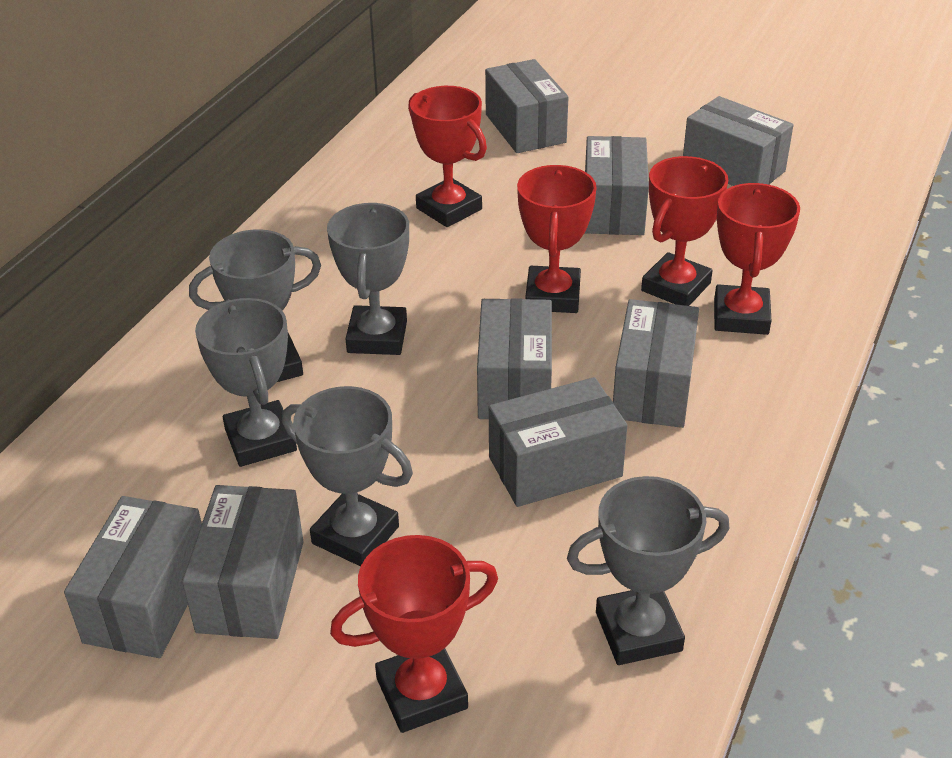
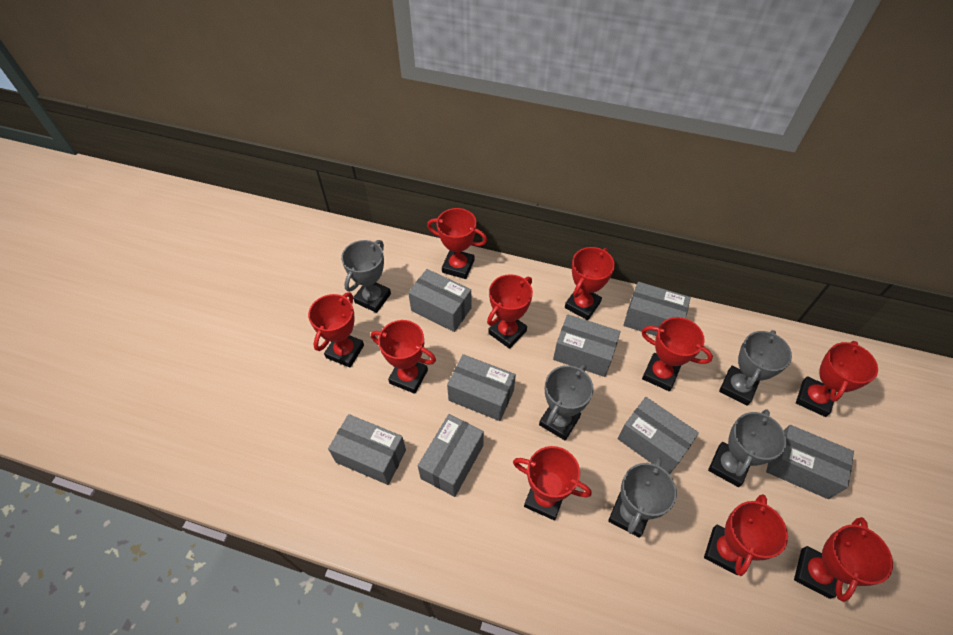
red trophy: 5 -> 10

